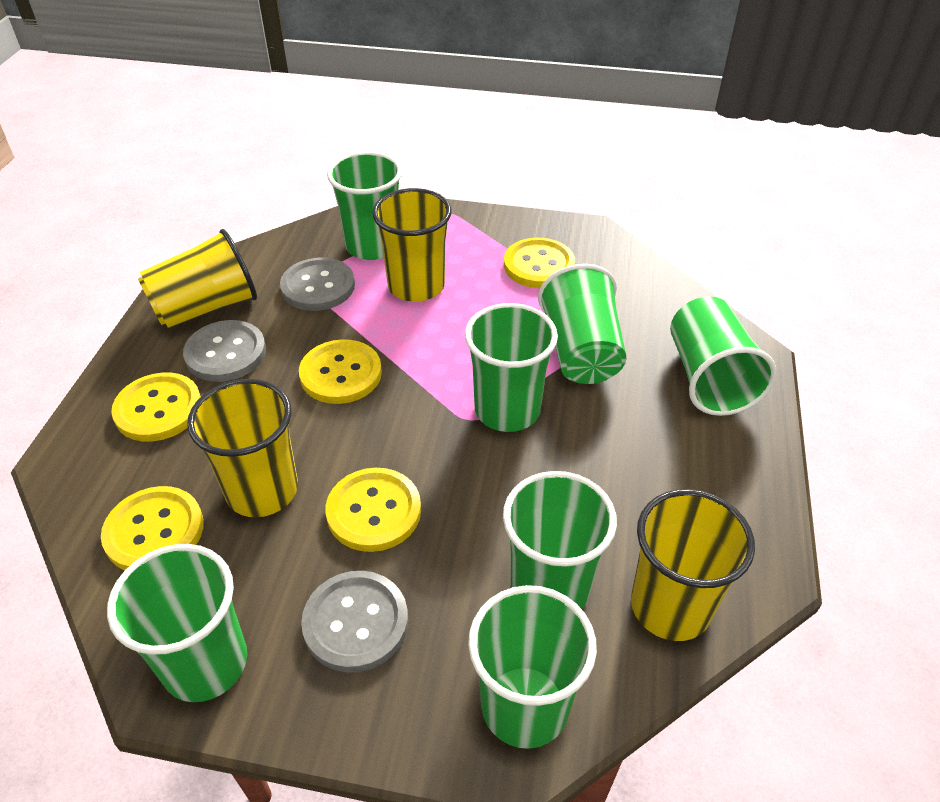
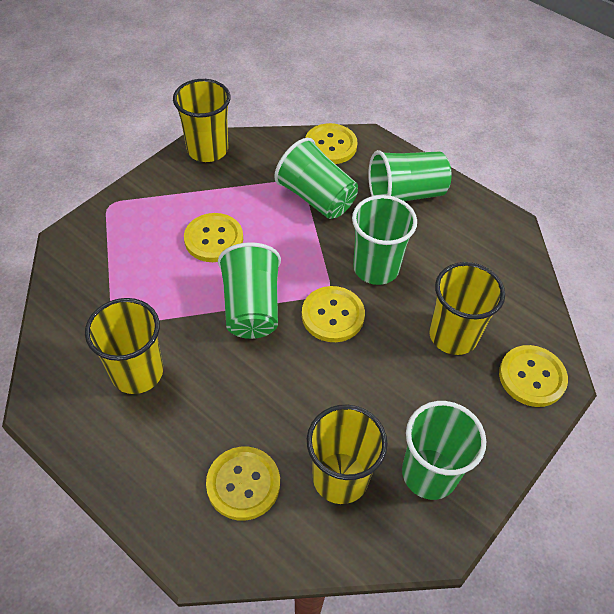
green cup: 7 -> 5
grey button: 3 -> 0

